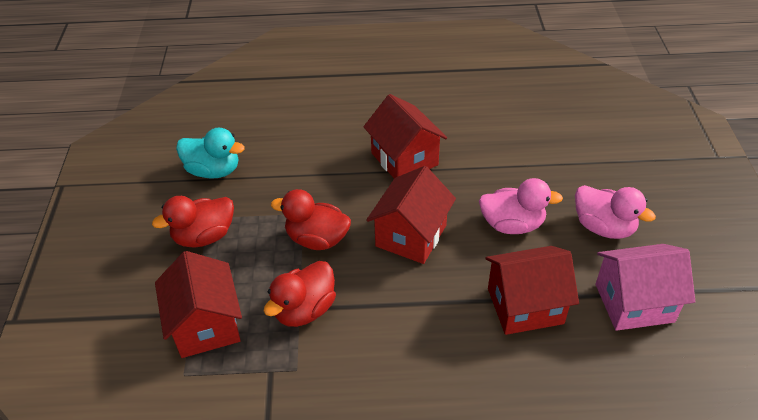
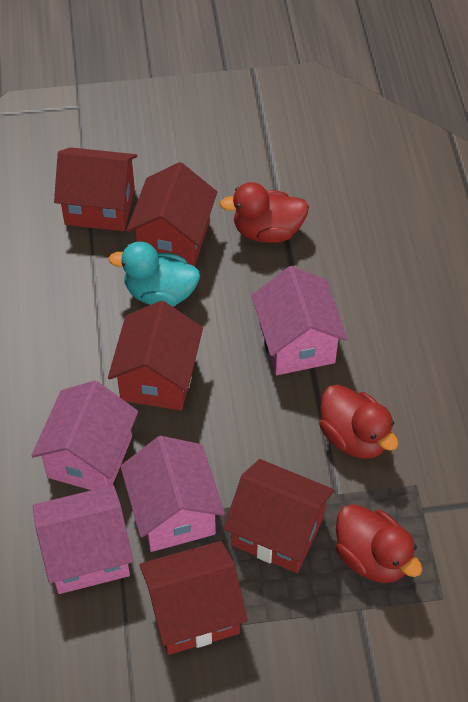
pink duck: 2 -> 0
pink house: 1 -> 4
red house: 4 -> 5

